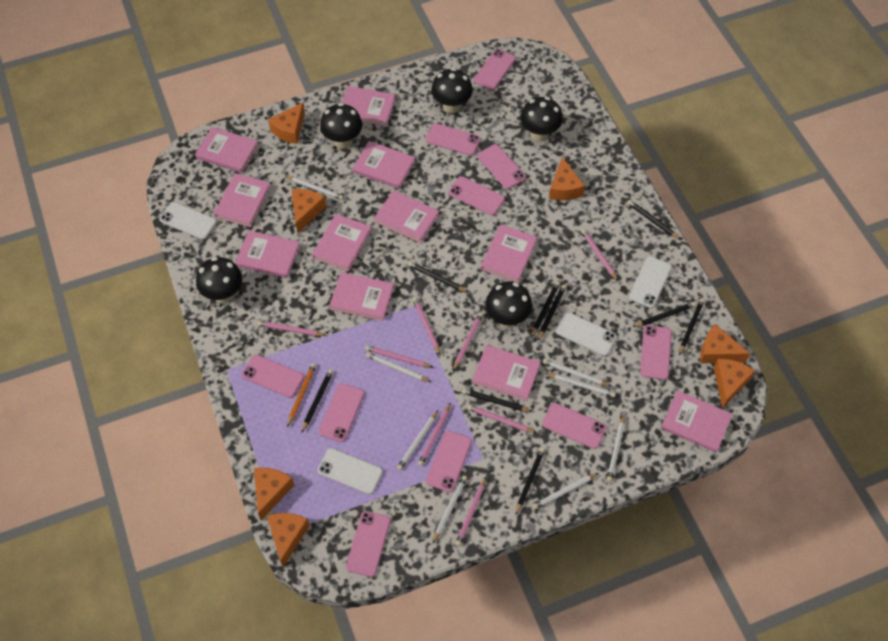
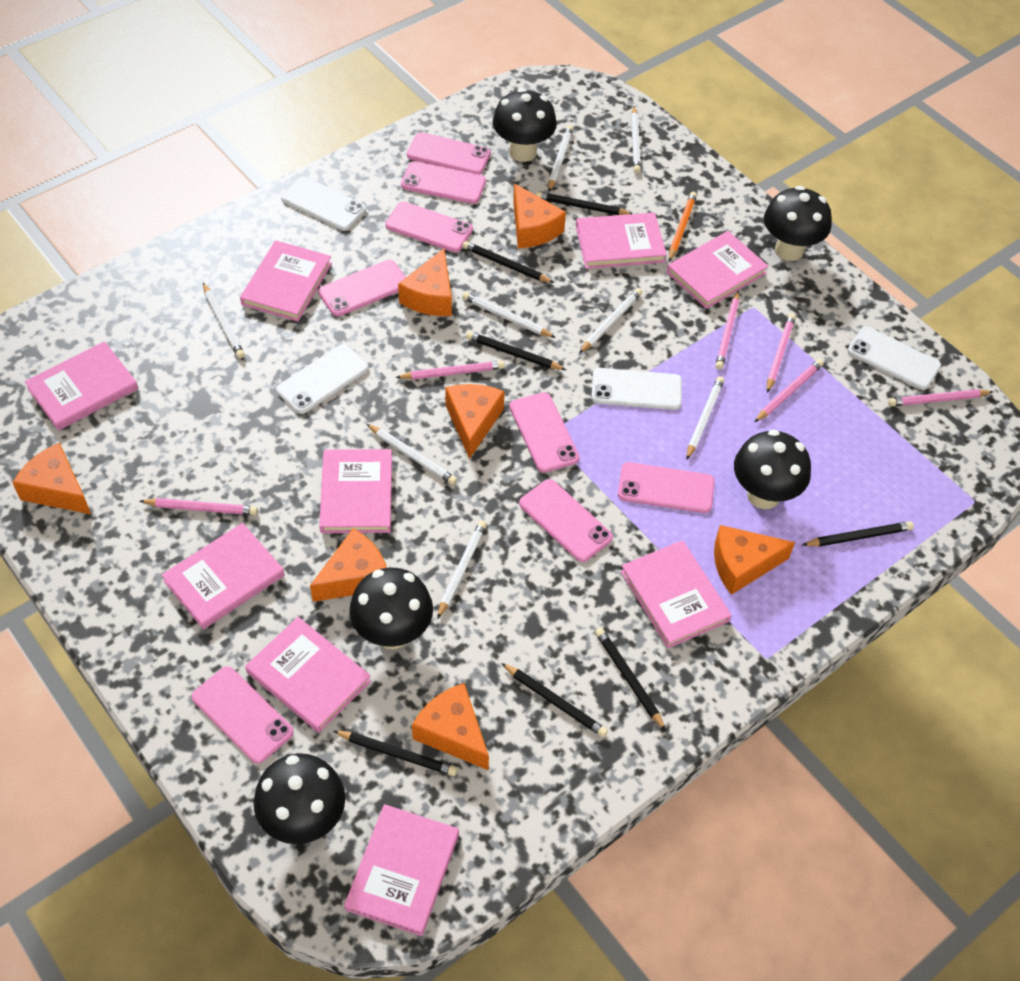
black pencil: 9 -> 7
pink book: 11 -> 9
pink pencil: 8 -> 6
pink phone: 10 -> 8

